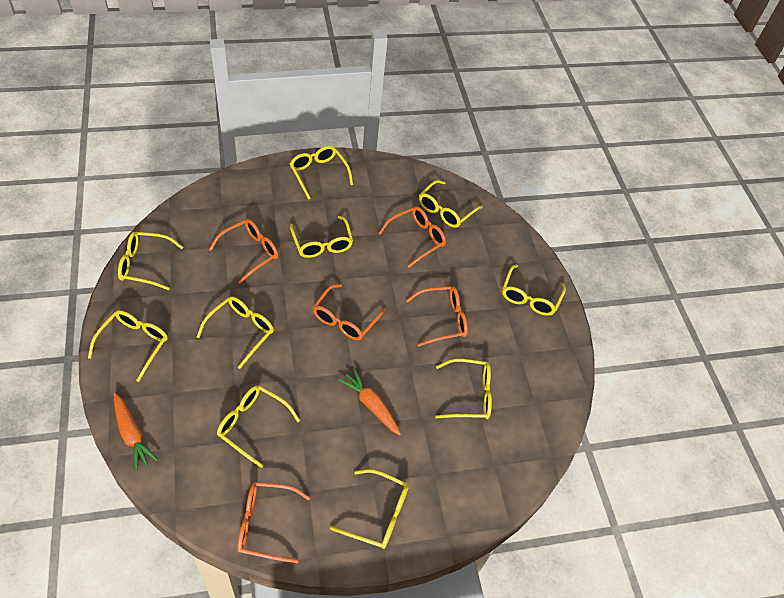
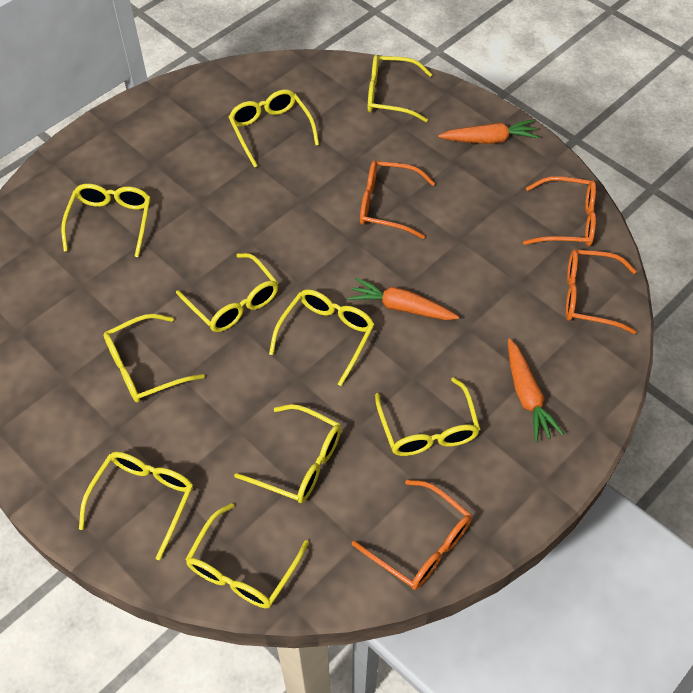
orange carrot: 2 -> 3
orange glasses: 5 -> 4

